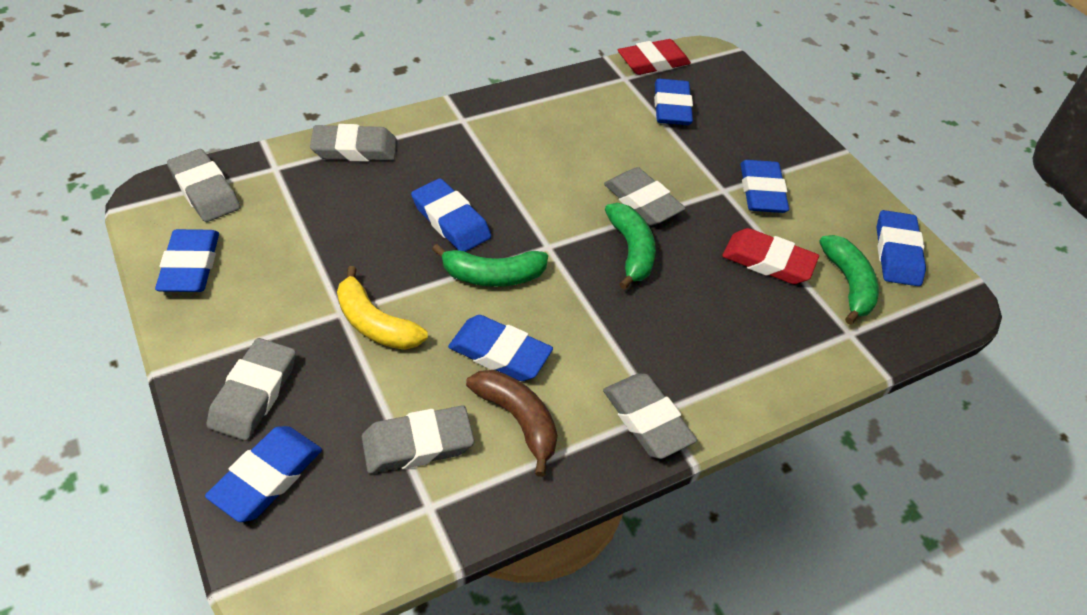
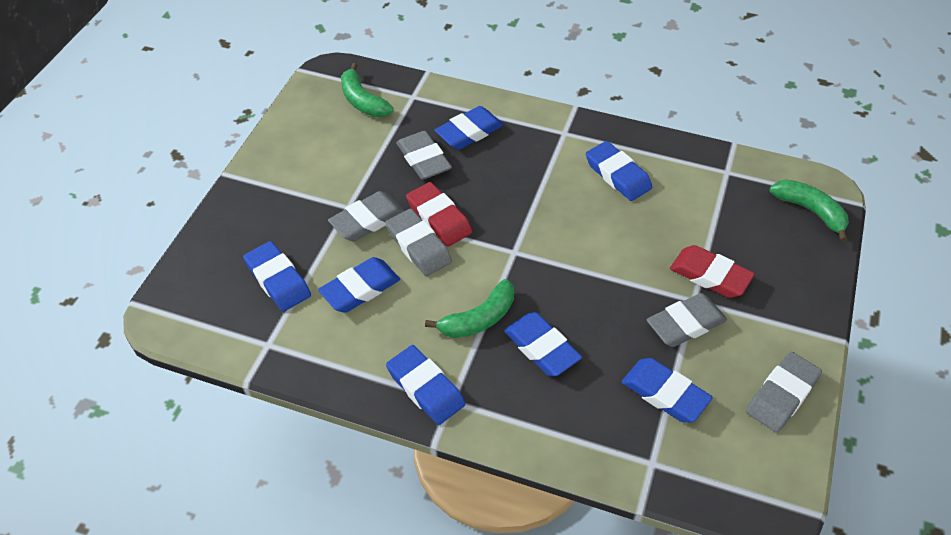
brown banana: 1 -> 0
grey eraser: 6 -> 5
yellow banana: 1 -> 0

